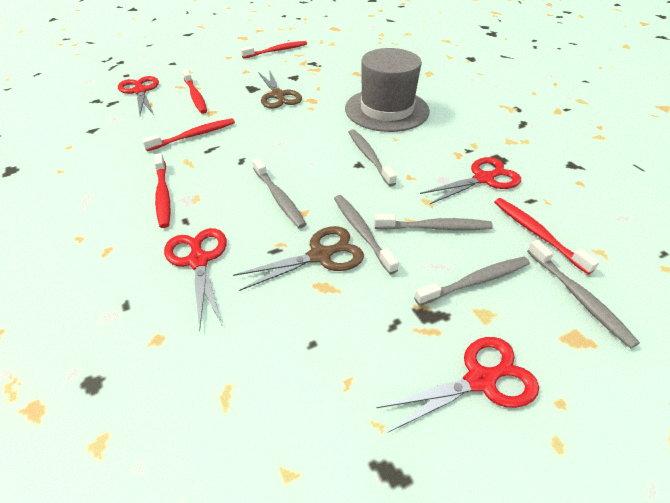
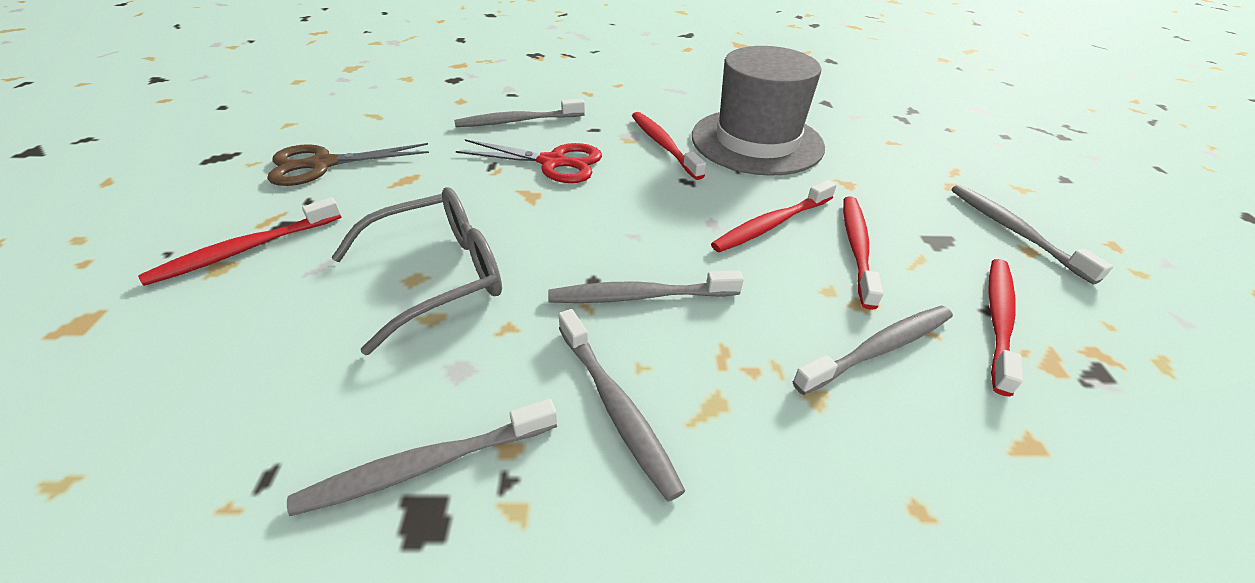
brown scissors: 2 -> 1
grey glasses: 0 -> 1
red scissors: 4 -> 1

